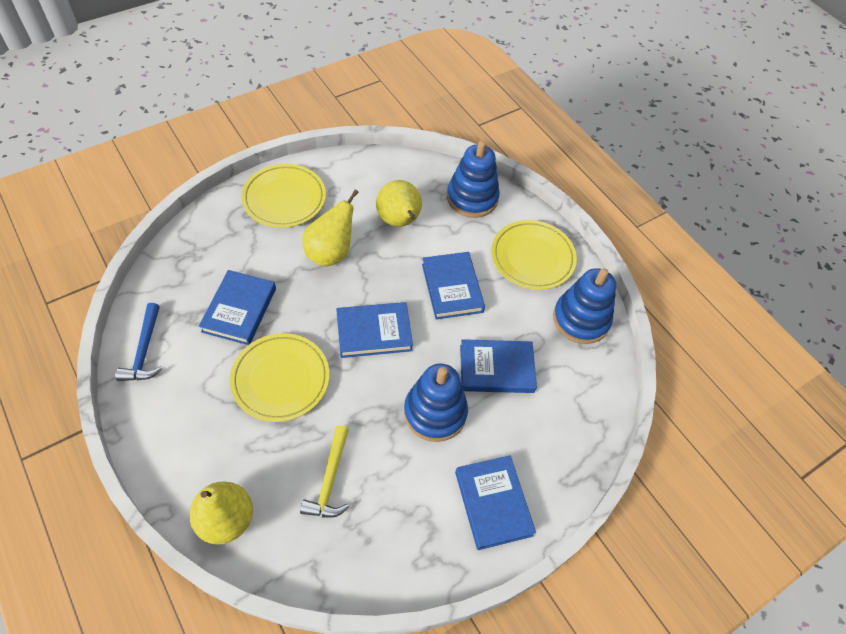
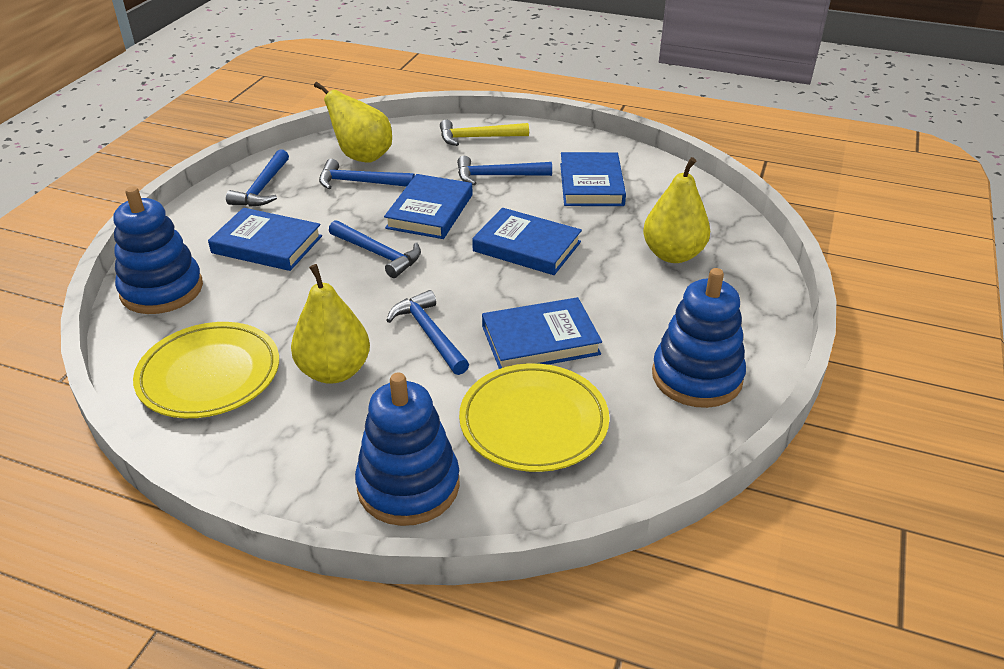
blue hammer: 1 -> 5
yellow plate: 3 -> 2

